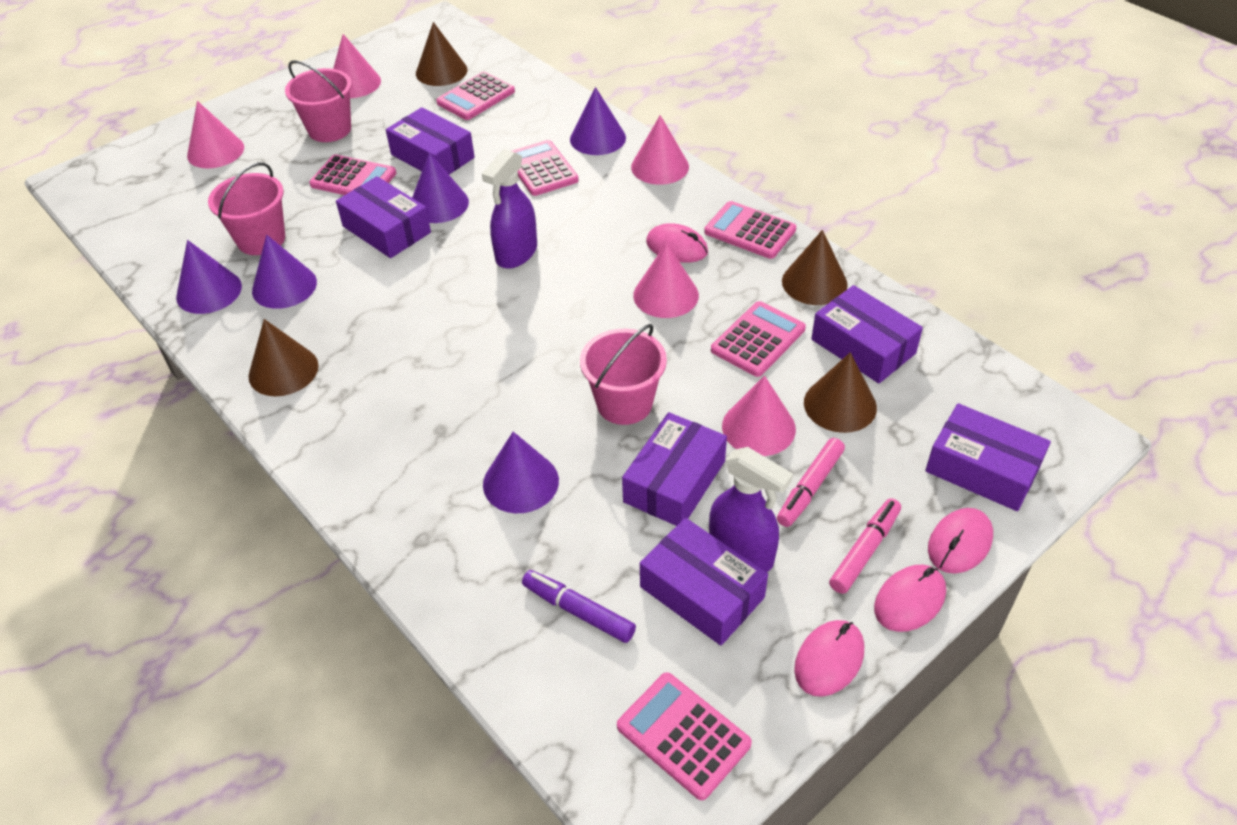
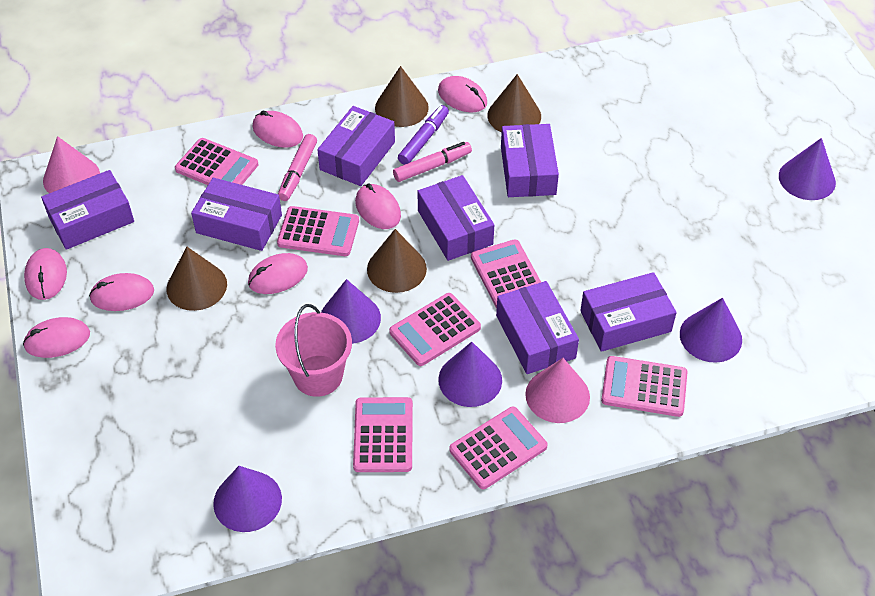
pink bucket: 3 -> 1
pink calculator: 6 -> 7
pink cone: 5 -> 2
pink mouse: 4 -> 7
purple box: 6 -> 7
purple spray bottle: 2 -> 0

